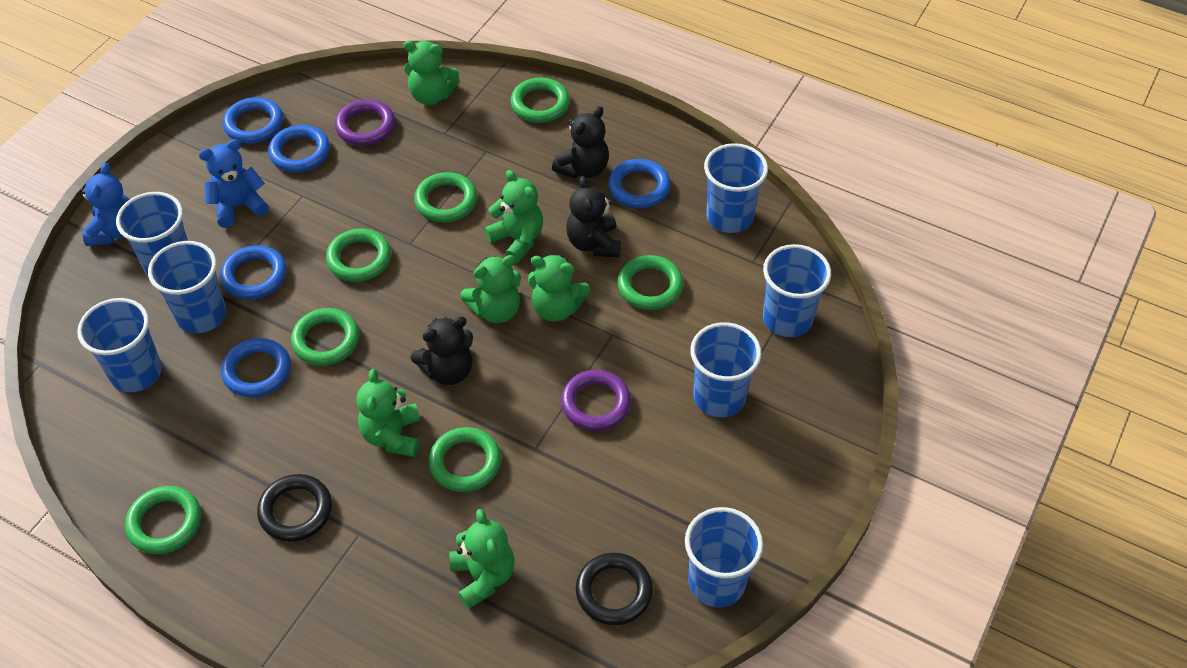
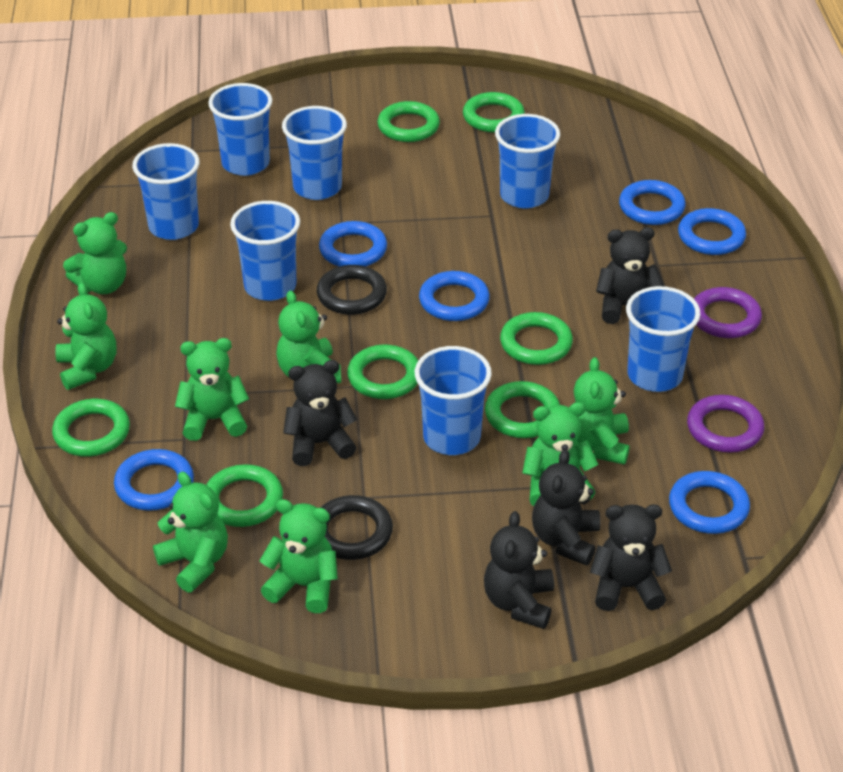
black teddy bear: 3 -> 5
blue ring: 5 -> 6
blue teddy bear: 2 -> 0
green teddy bear: 6 -> 8

